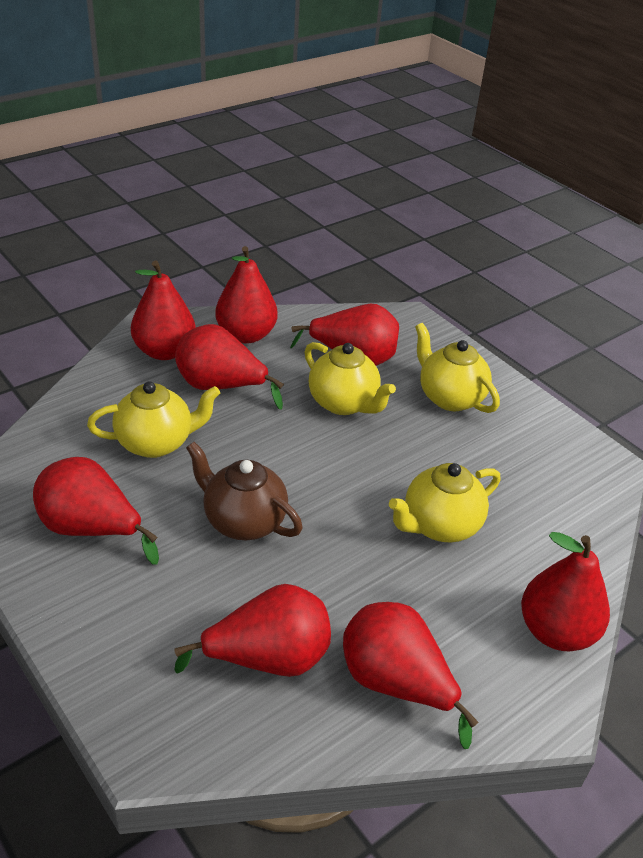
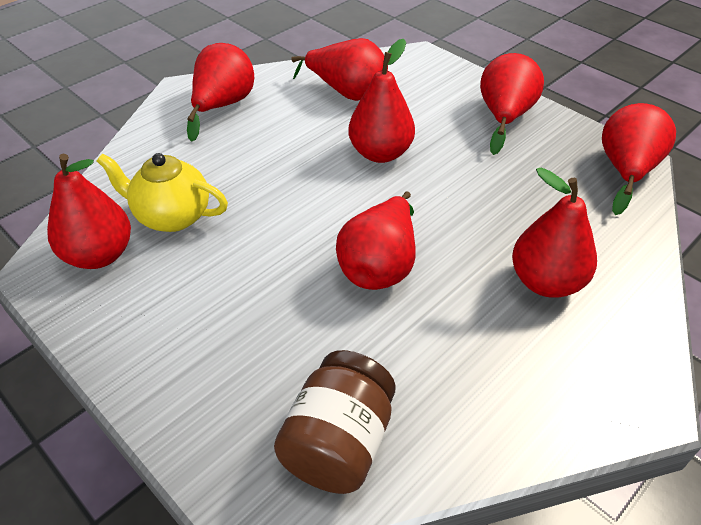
brown jar: 0 -> 1
brown teapot: 1 -> 0
yellow teapot: 4 -> 1

